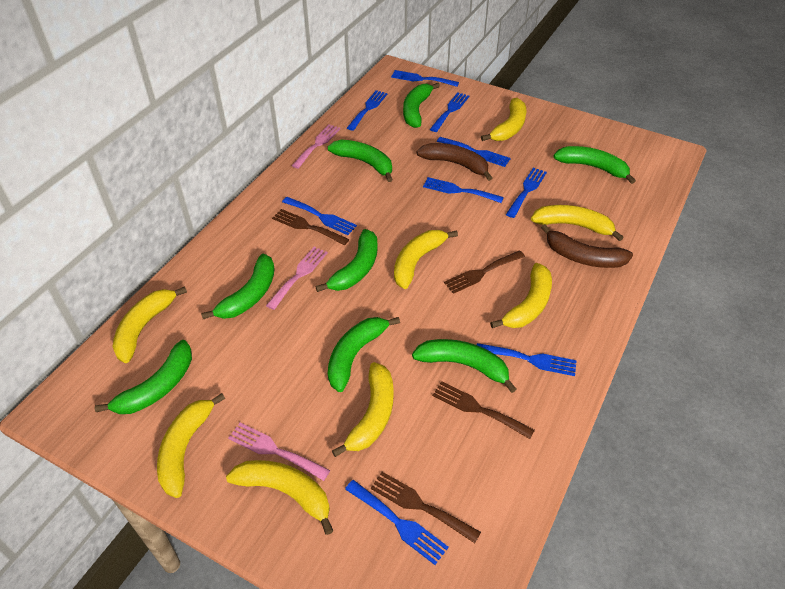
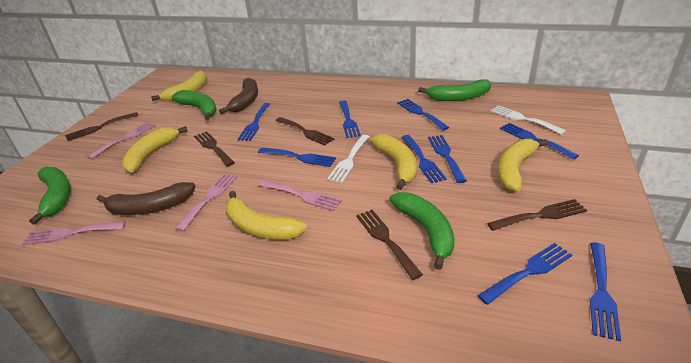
brown fork: 4 -> 5
green banana: 8 -> 4
pink fork: 3 -> 4
white fork: 0 -> 2
yellow banana: 8 -> 5

